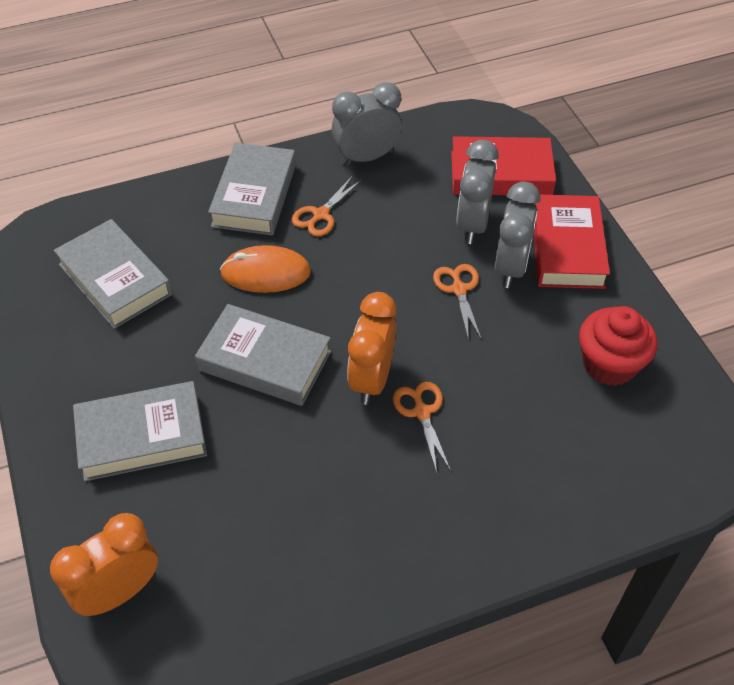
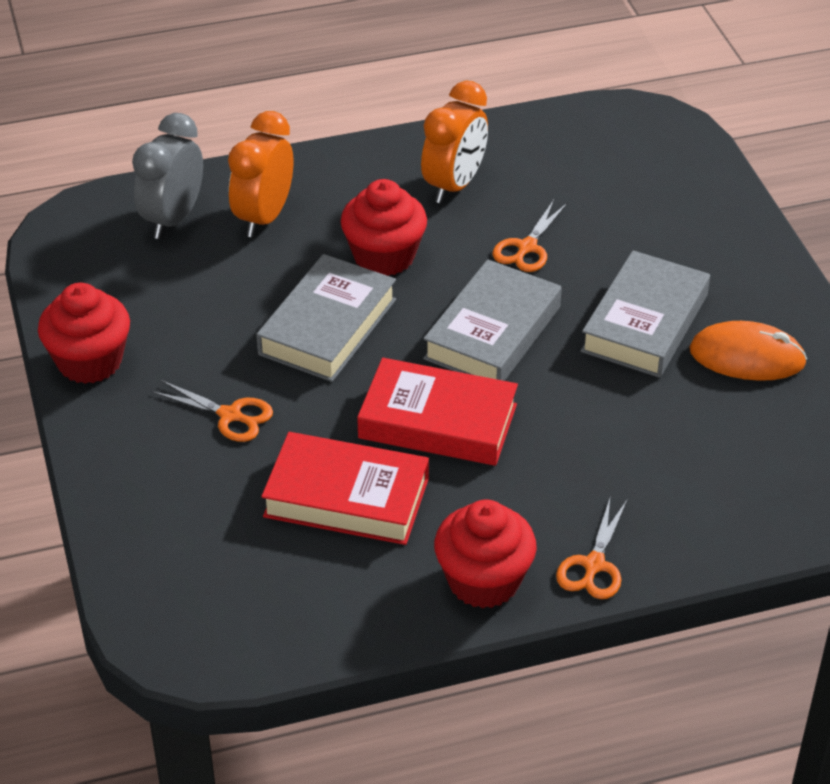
grey book: 4 -> 3
grey clock: 3 -> 1
red cupcake: 1 -> 3

